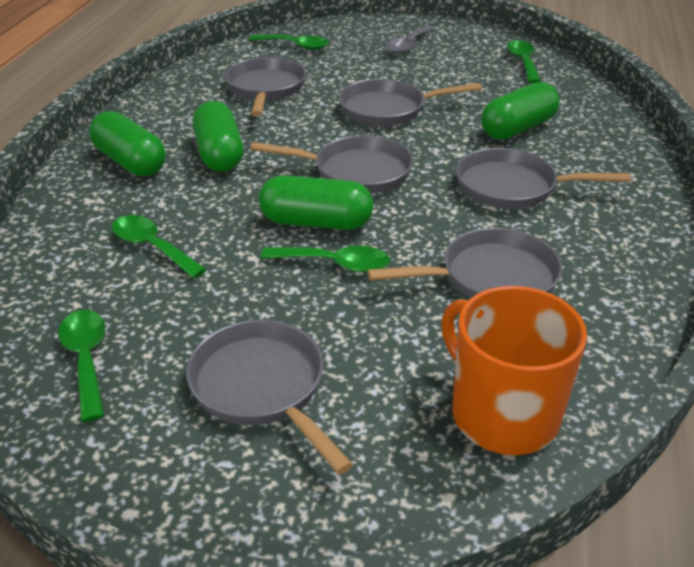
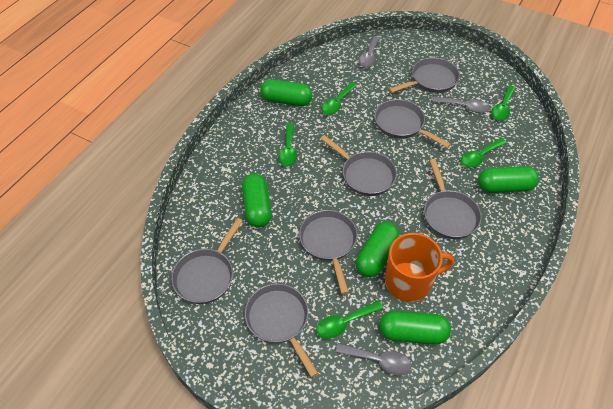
green capsule: 4 -> 5
grey pan: 6 -> 7
grey spoon: 1 -> 3

